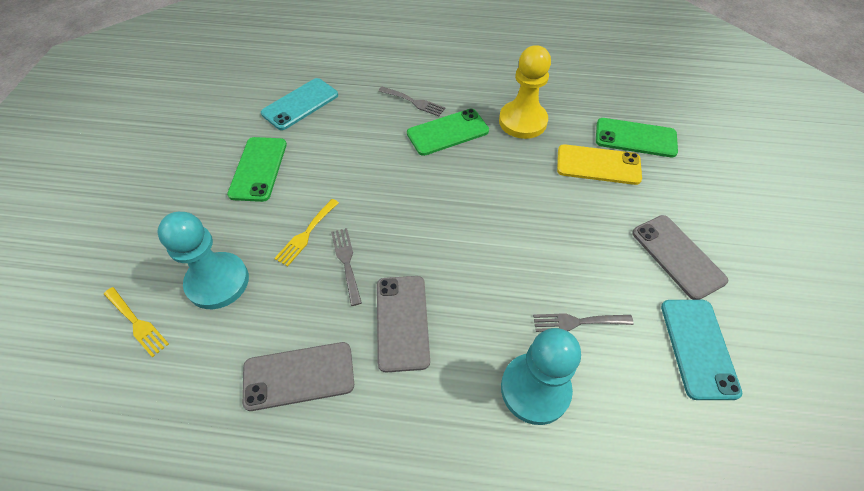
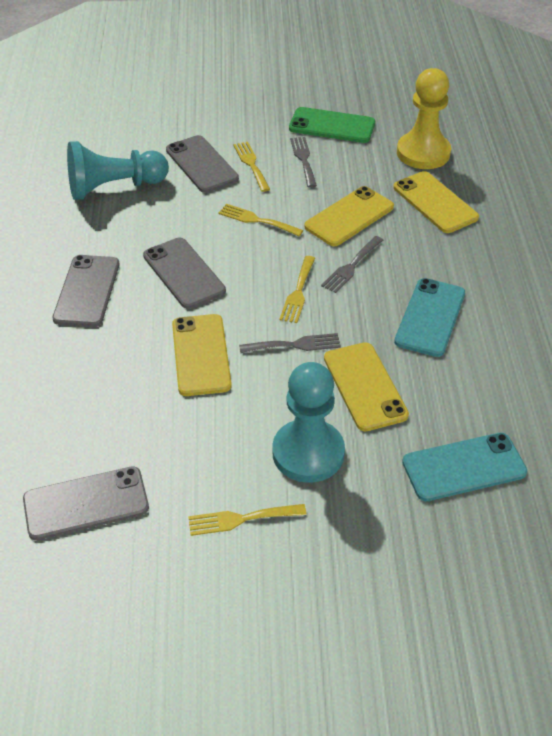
green phone: 3 -> 1
grey phone: 3 -> 4
yellow fork: 2 -> 4
yellow phone: 1 -> 4

